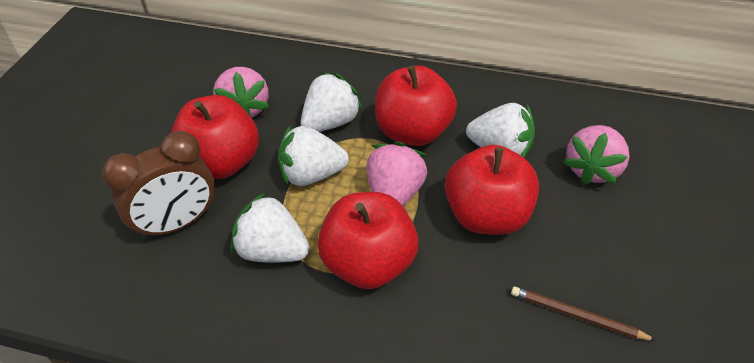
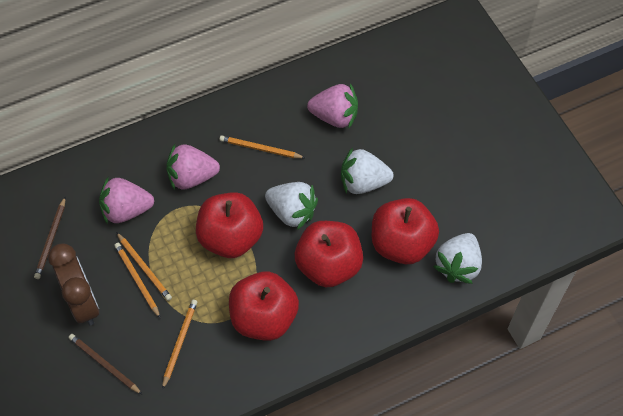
brown pencil: 1 -> 2
orange pencil: 0 -> 4
white strawberry: 4 -> 3

